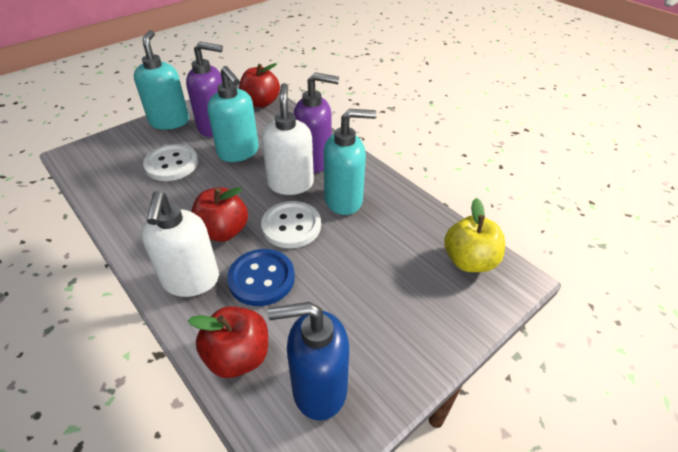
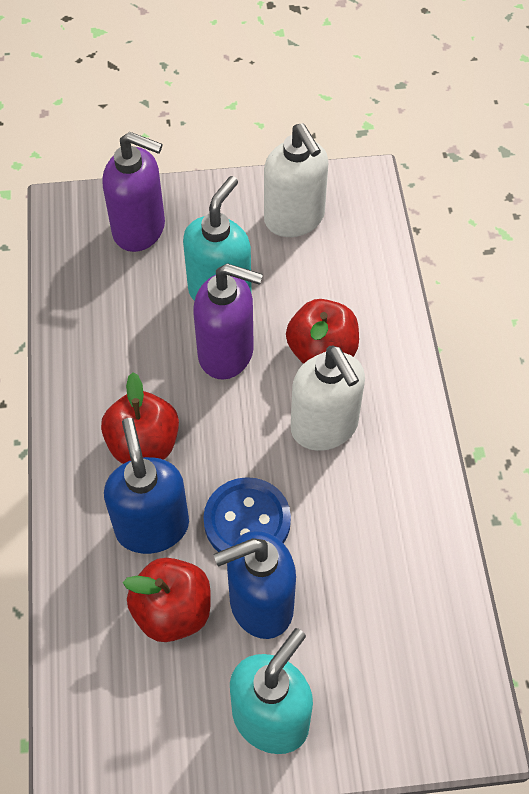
blue soap dispenser: 1 -> 2
turquoise soap dispenser: 3 -> 2
white button: 2 -> 0
yellow apple: 1 -> 0

